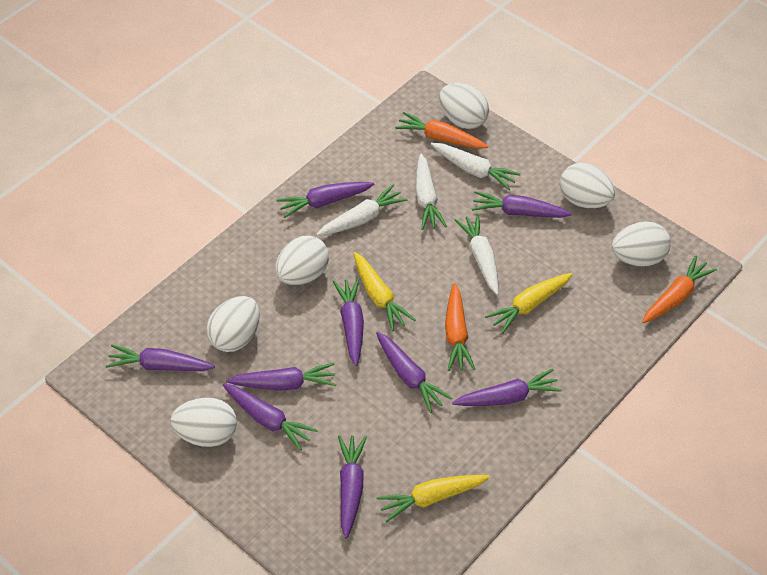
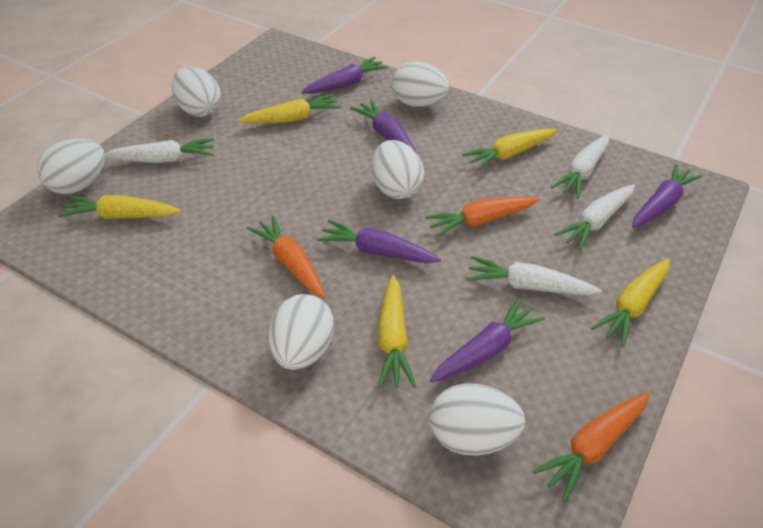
purple carrot: 9 -> 5
yellow carrot: 3 -> 5

